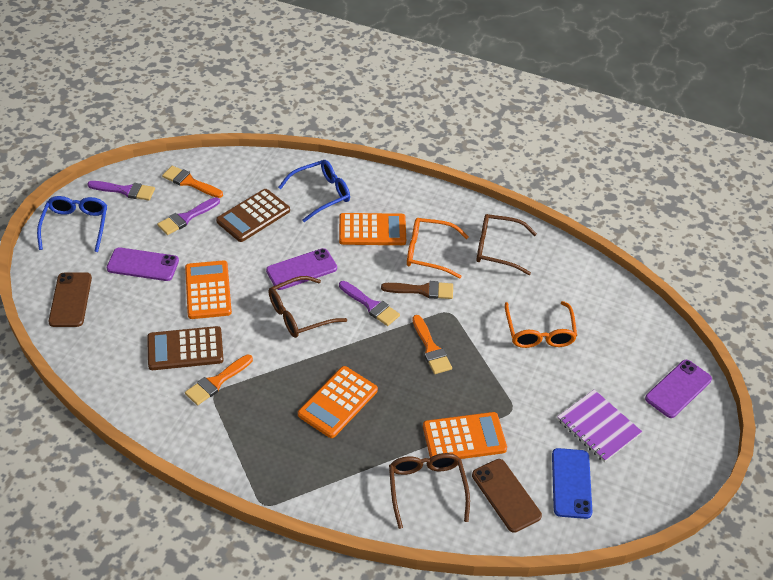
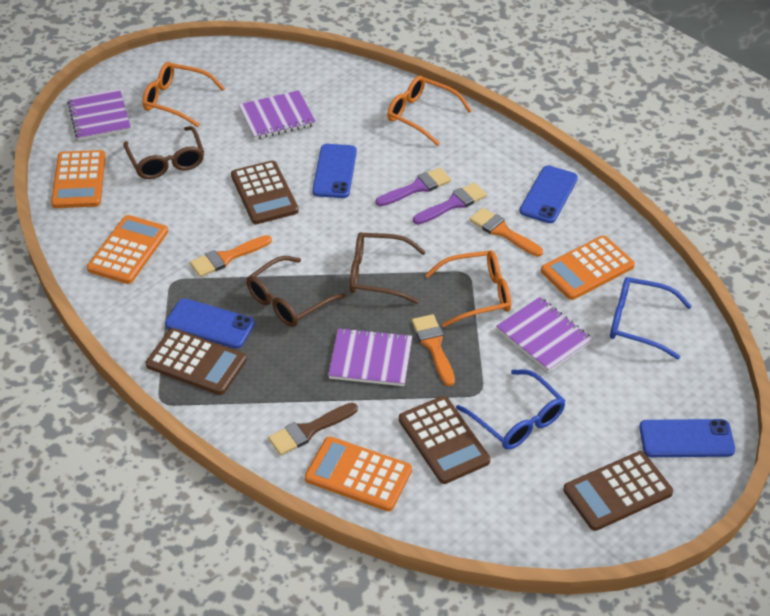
blue phone: 1 -> 4
brown calculator: 2 -> 4
brown phone: 2 -> 0
orange glasses: 2 -> 3
purple brush: 3 -> 2
purple notebook: 1 -> 4
purple phone: 3 -> 0

